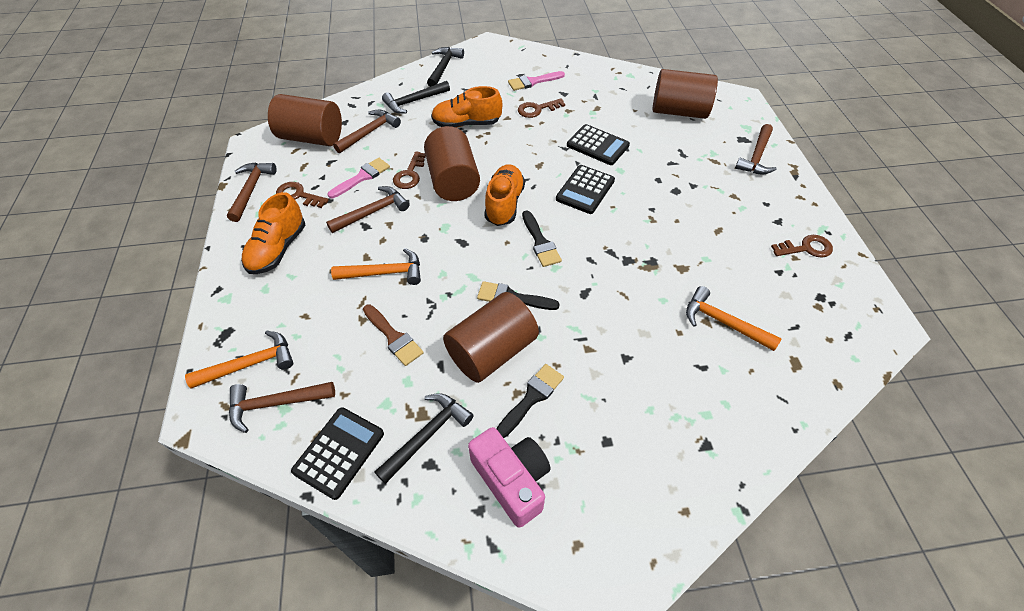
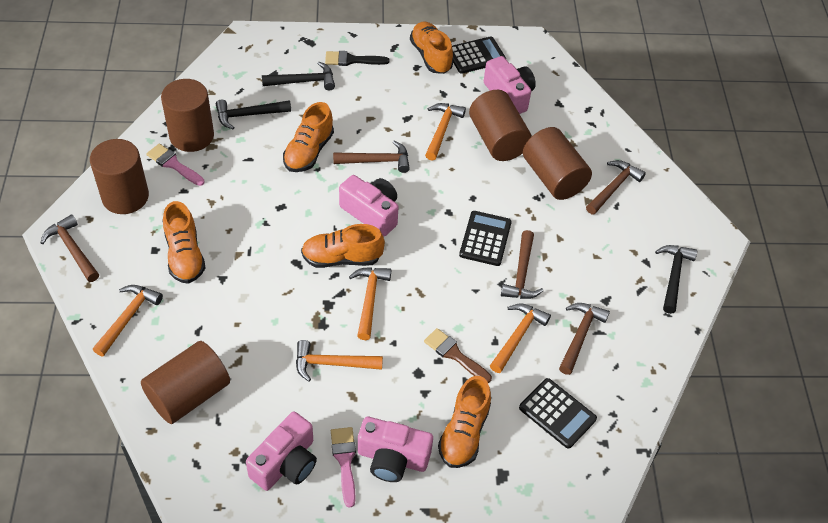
black brush: 3 -> 1
brown cylinder: 4 -> 5
brown key: 4 -> 0
orange hammer: 3 -> 5
orange shoe: 3 -> 5
pink camera: 1 -> 4

